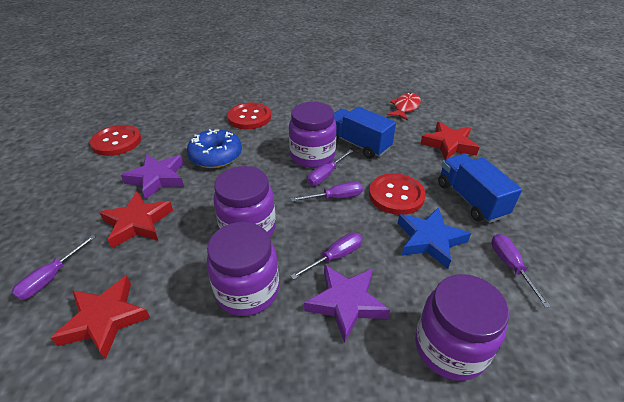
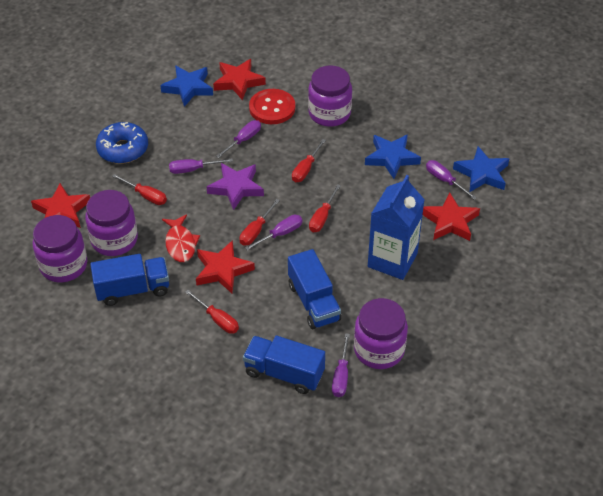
blue carton: 0 -> 1
blue star: 1 -> 3
blue truck: 2 -> 3
purple star: 2 -> 1
red button: 3 -> 1
red screwdriver: 0 -> 5
red star: 3 -> 4

